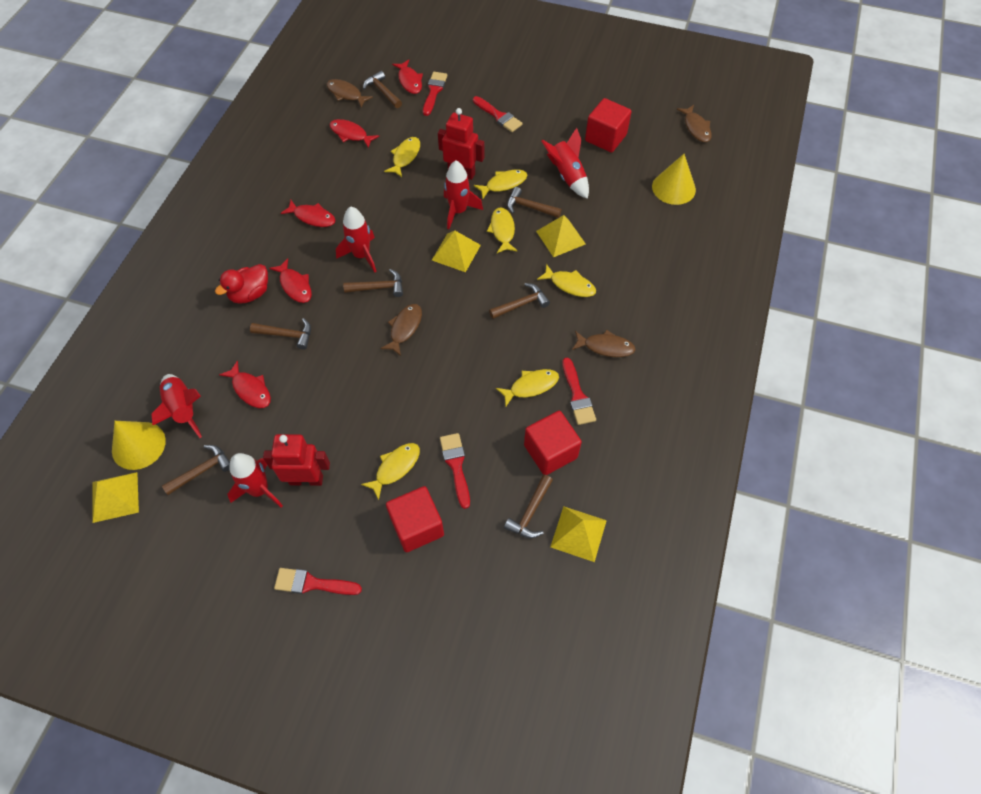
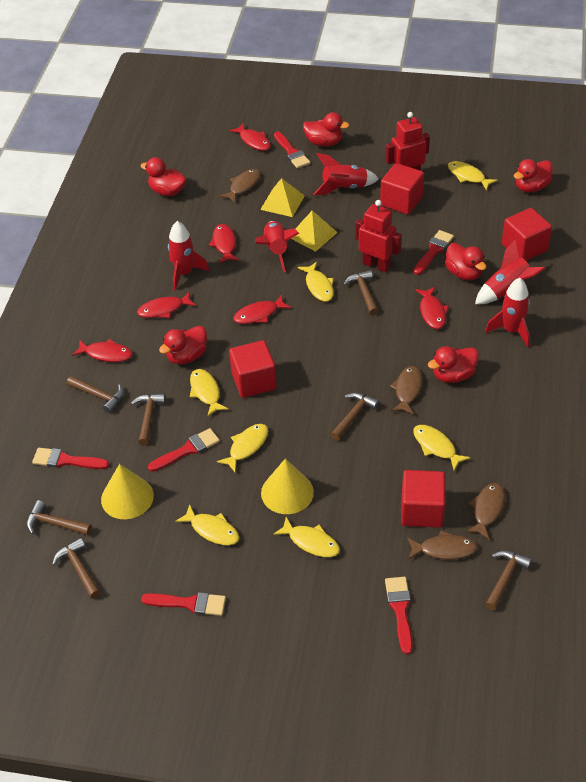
red brush: 5 -> 6
red cube: 3 -> 4
red duck: 1 -> 6
red fish: 5 -> 6
yellow fish: 6 -> 7
yellow pyramid: 4 -> 2

